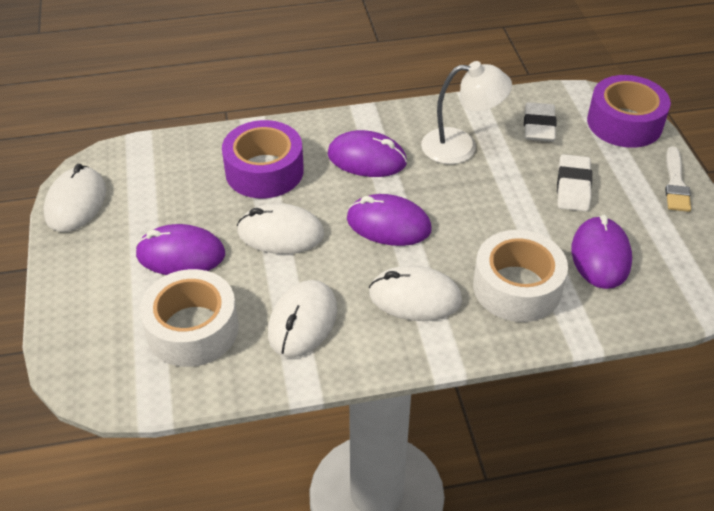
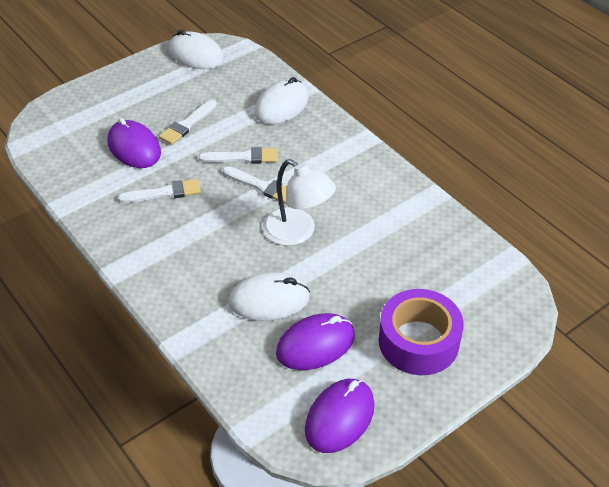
purple mouse: 4 -> 3
purple tape: 2 -> 1
white brush: 1 -> 4
white eraser: 2 -> 0
white mouse: 4 -> 3
white tape: 2 -> 0

